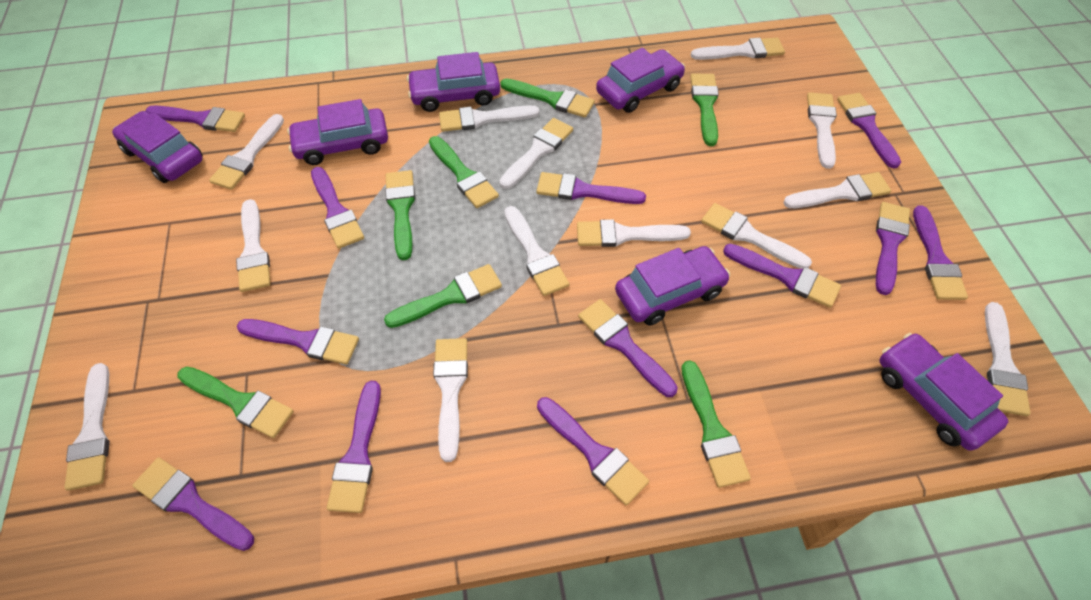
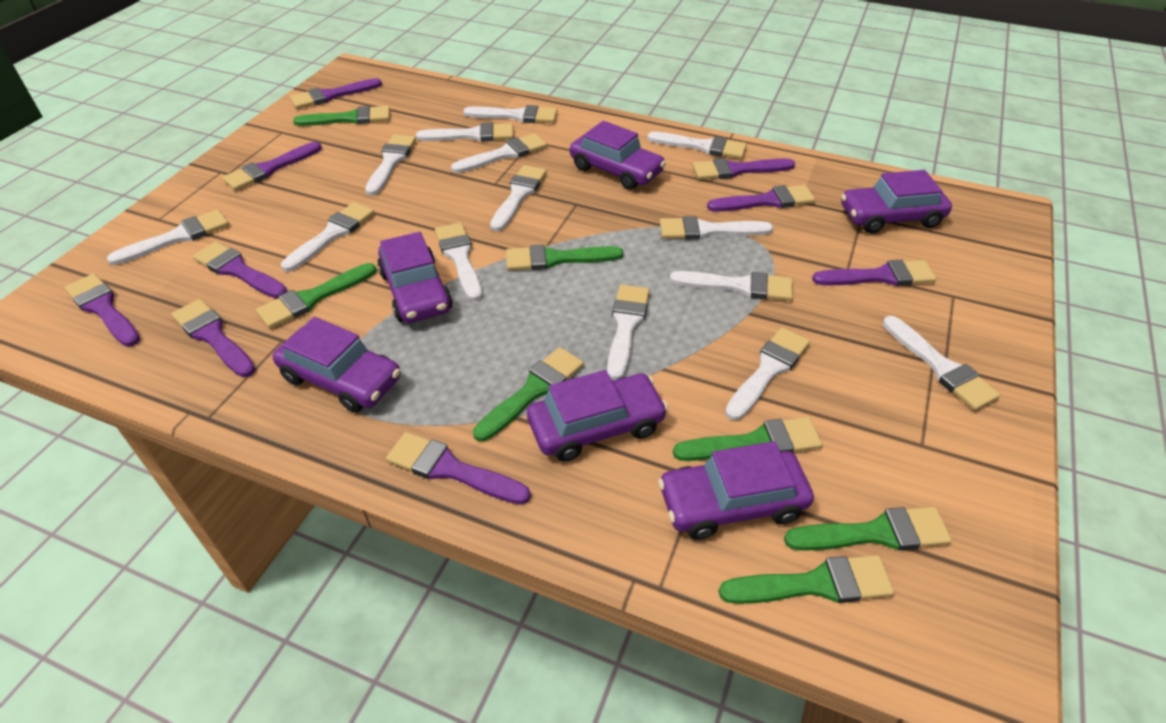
purple brush: 12 -> 9
white brush: 13 -> 14

